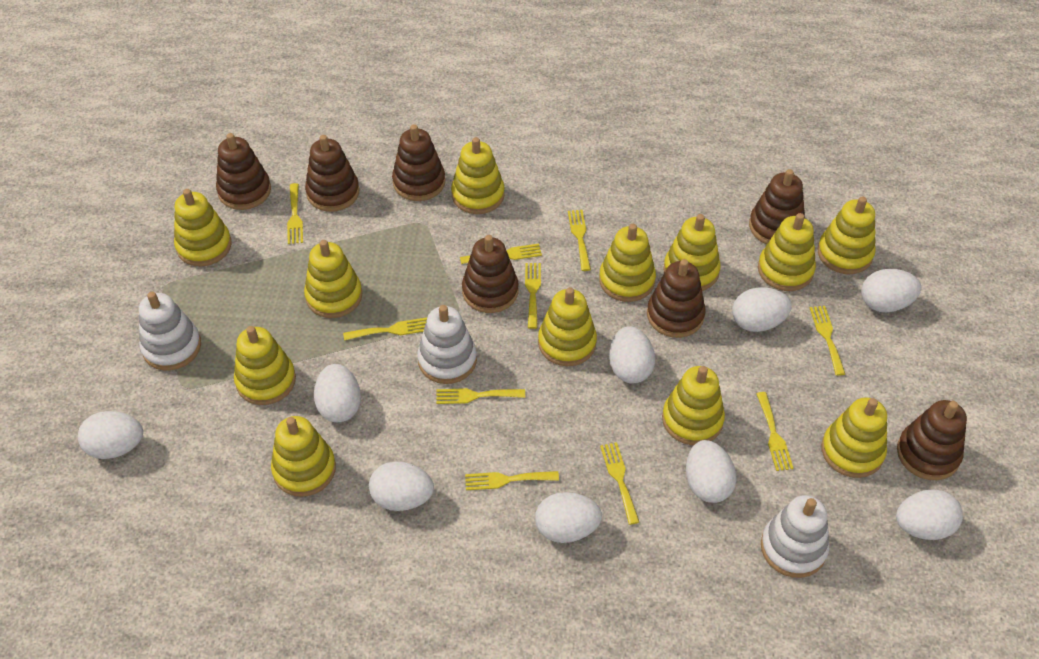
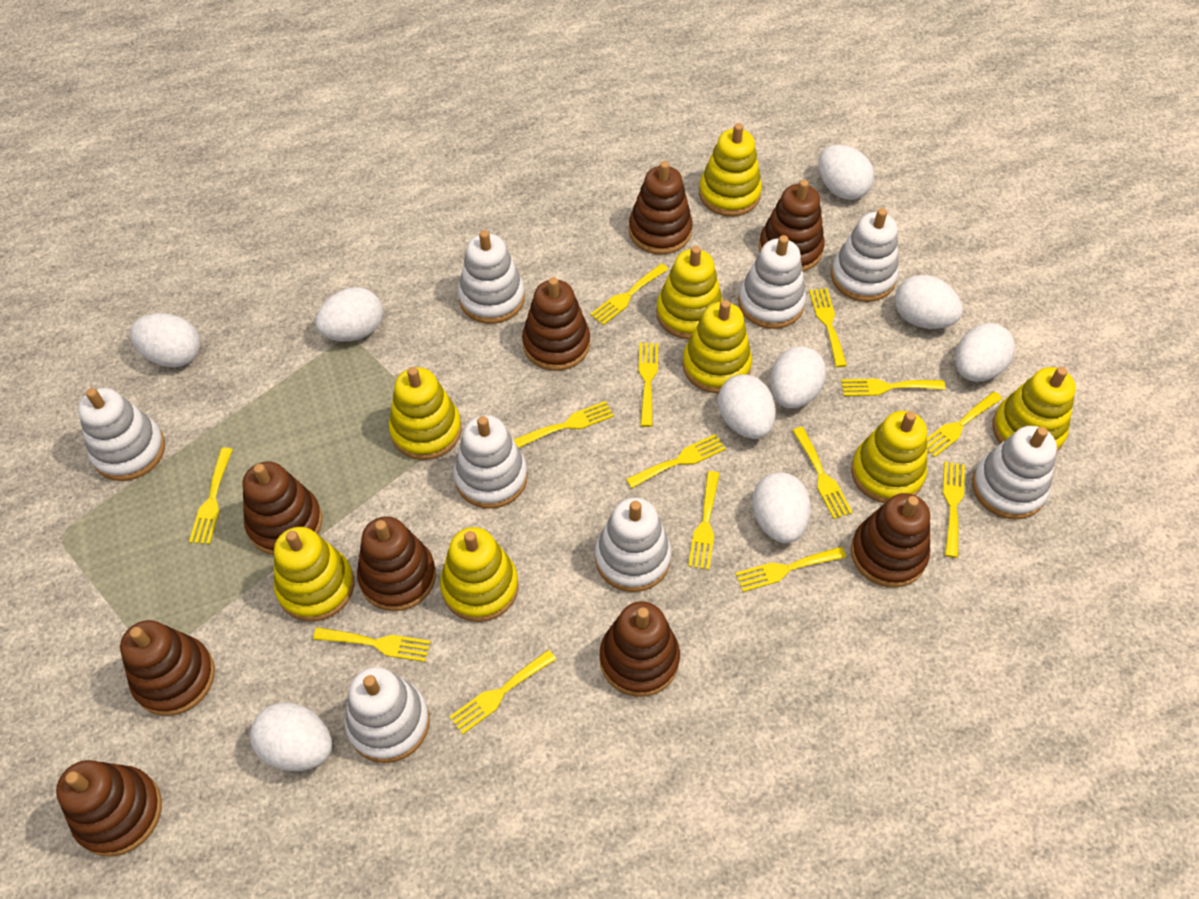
brown stacking toy: 7 -> 9
white stacking toy: 3 -> 8
yellow fork: 10 -> 14
yellow stacking toy: 12 -> 8

